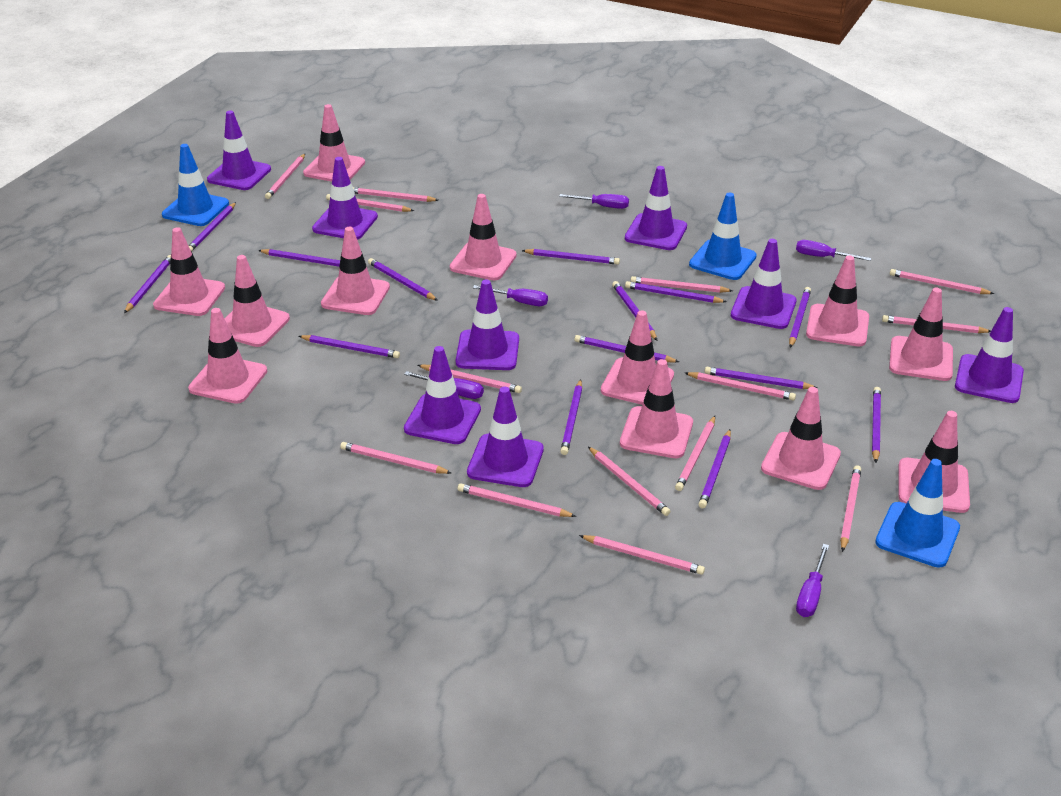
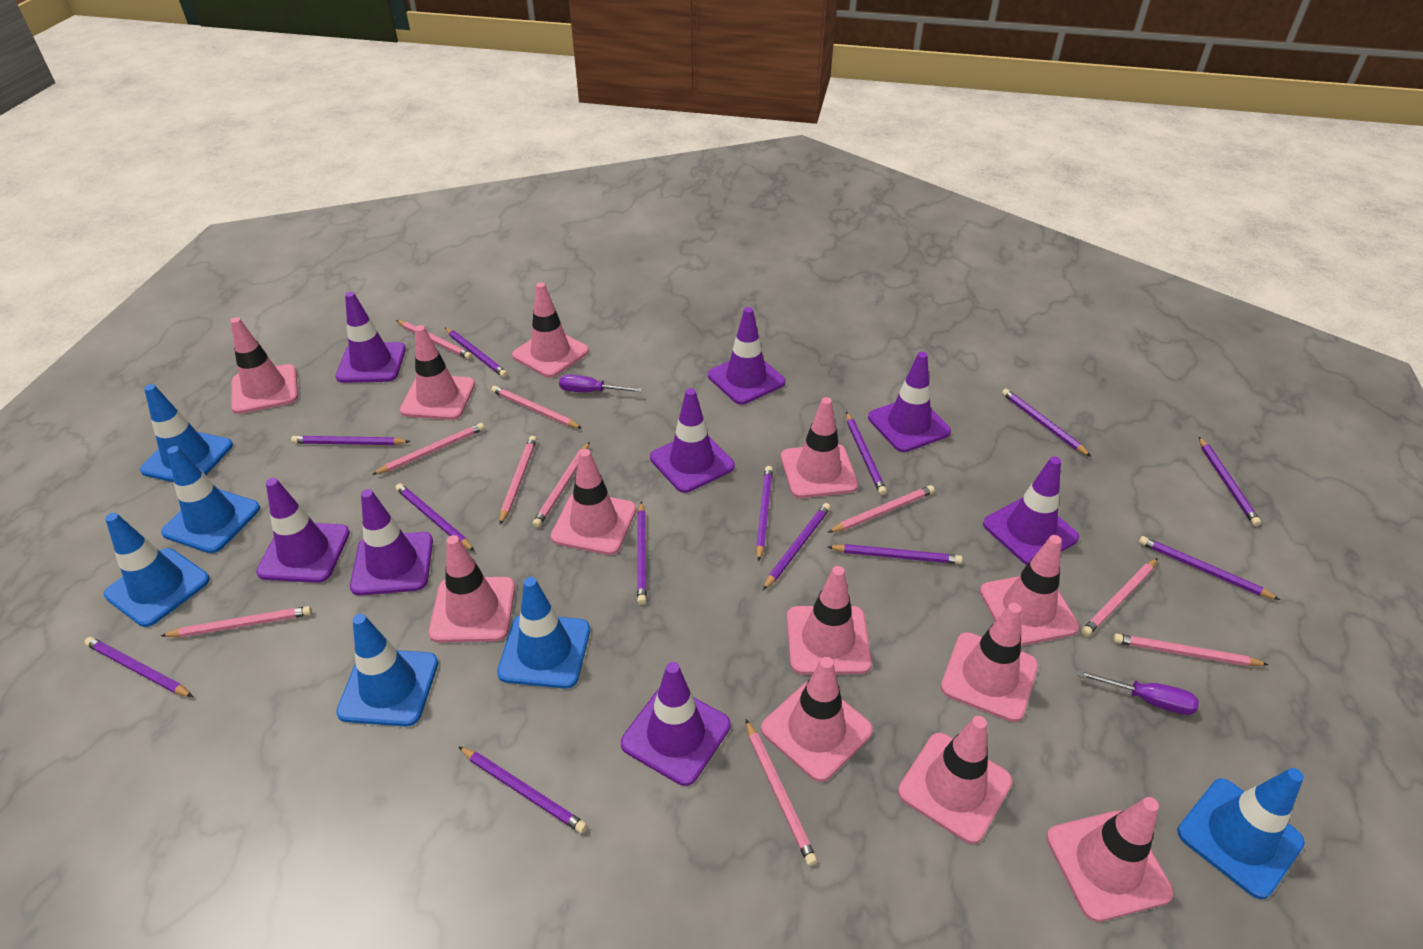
blue traffic cone: 3 -> 6
pink pencil: 14 -> 10
purple pencil: 14 -> 13
purple screwdriver: 5 -> 2

